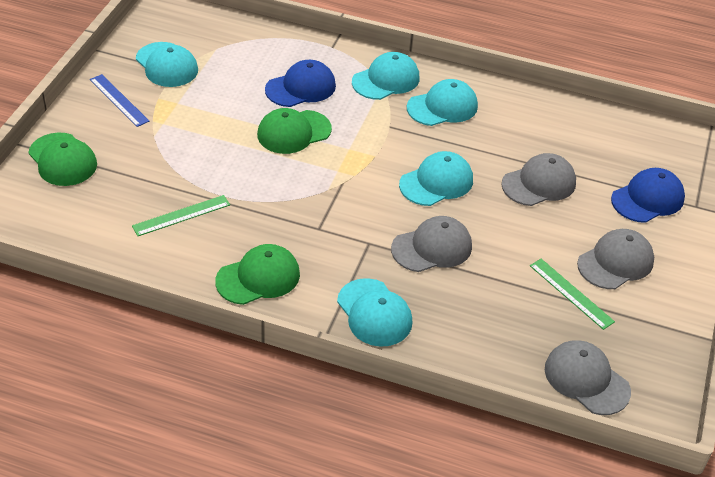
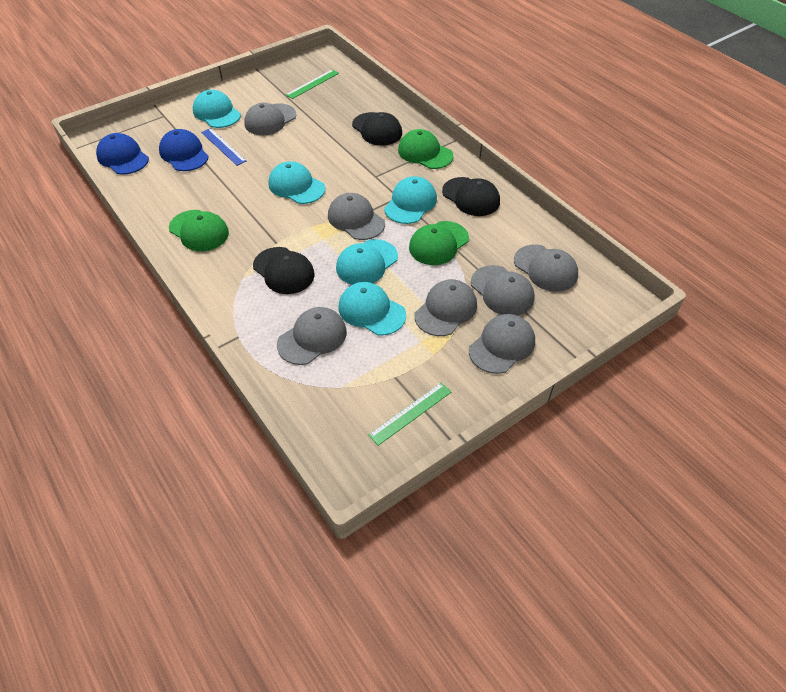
black cap: 0 -> 3
grey cap: 4 -> 7

